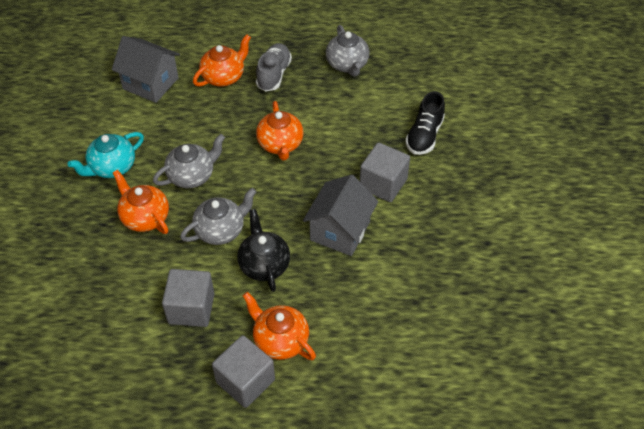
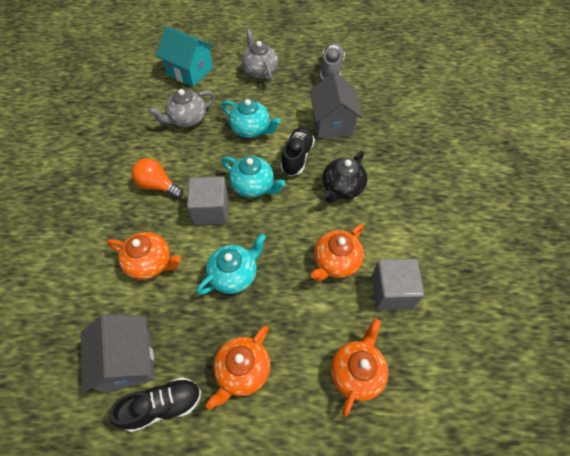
black shoe: 1 -> 2
grey cube: 3 -> 2
grey teapot: 3 -> 2
orange light bulb: 0 -> 1
turquoise house: 0 -> 1
turquoise teapot: 1 -> 3

